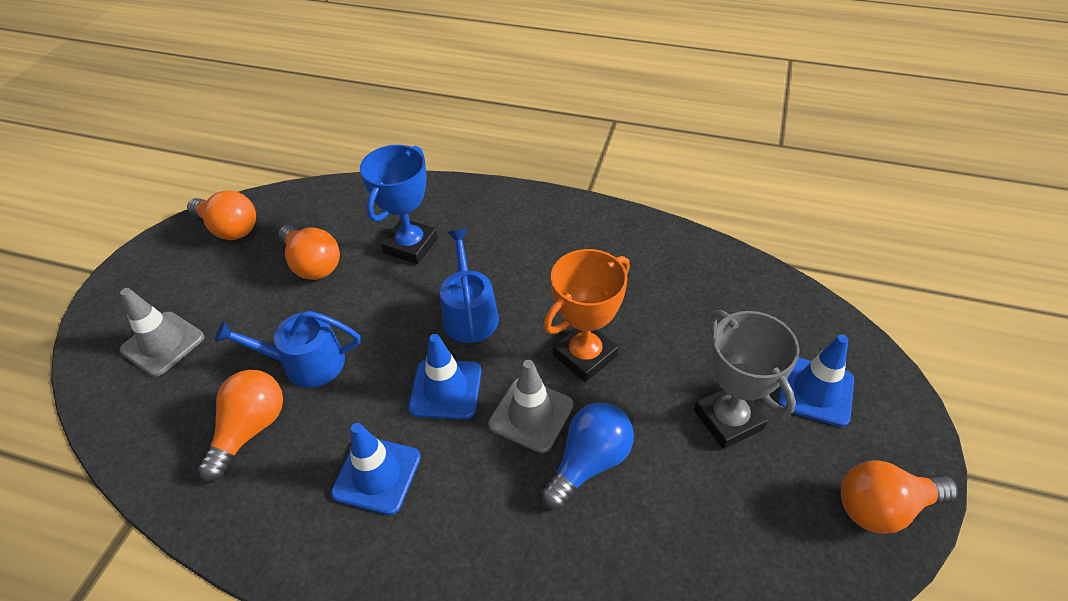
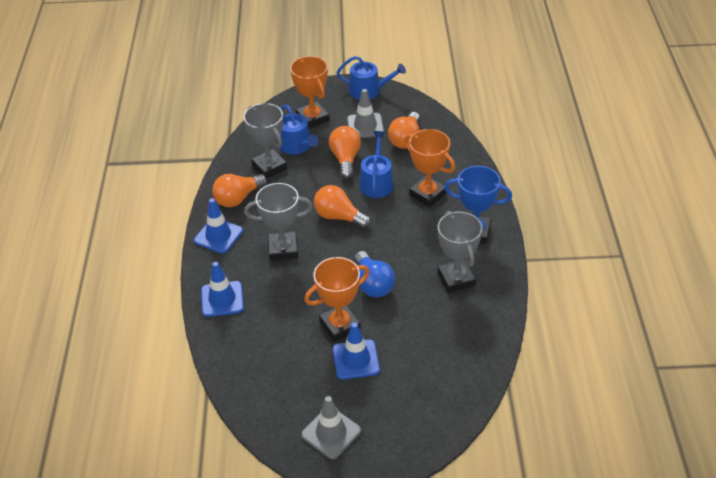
blue watering can: 2 -> 3
grey trophy: 1 -> 3
orange trophy: 1 -> 3

